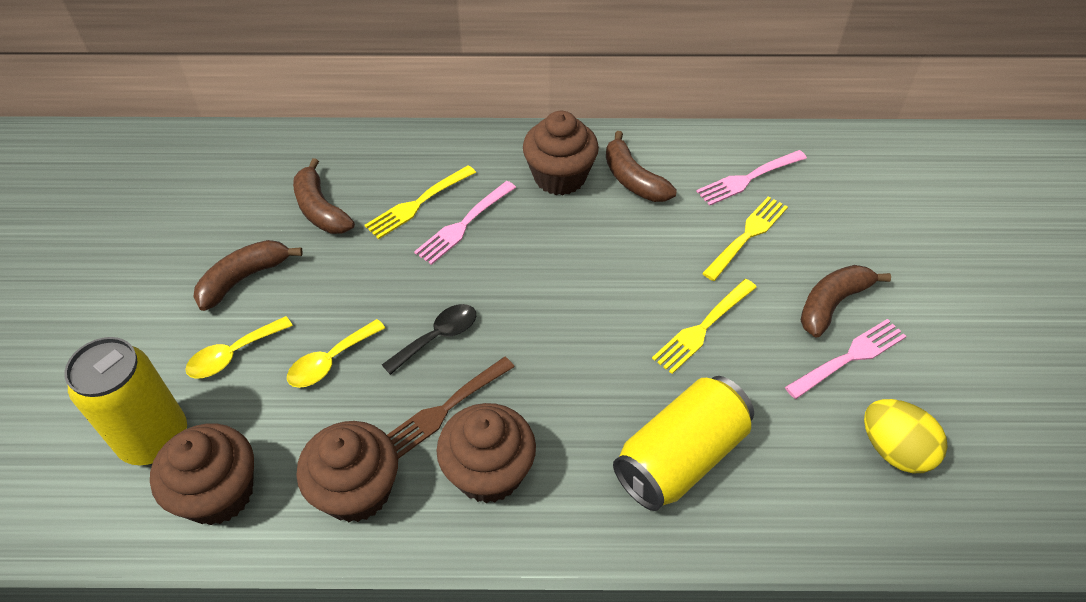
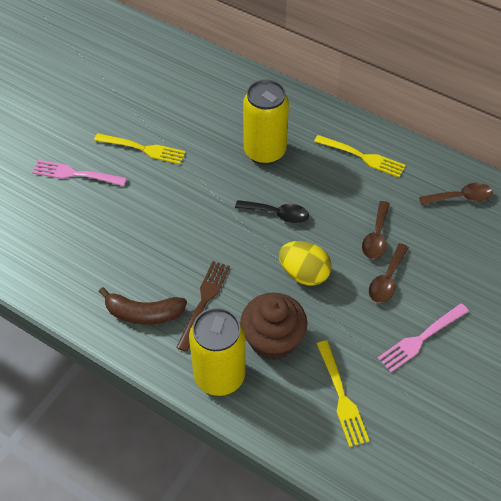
brown banana: 4 -> 1
brown cupcake: 4 -> 1
brown spoon: 0 -> 3
pink fork: 3 -> 2
yellow spoon: 2 -> 0

